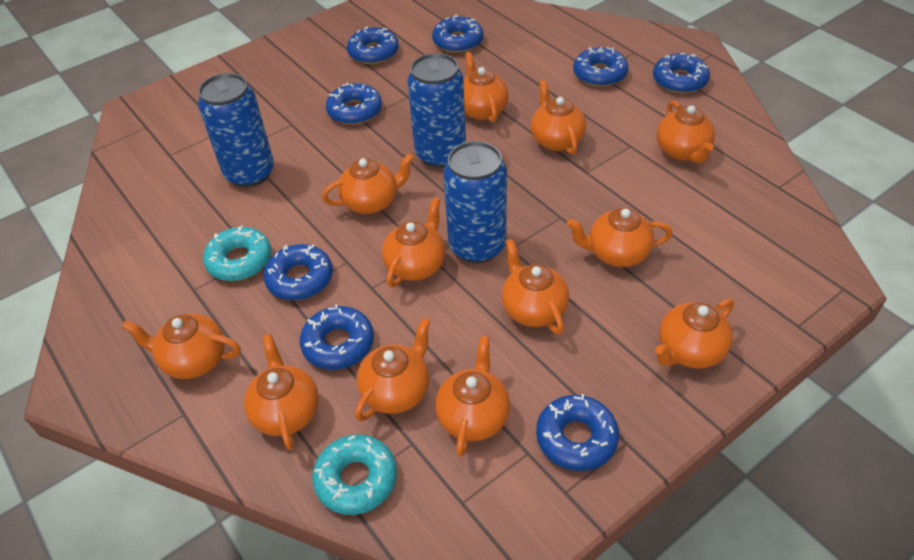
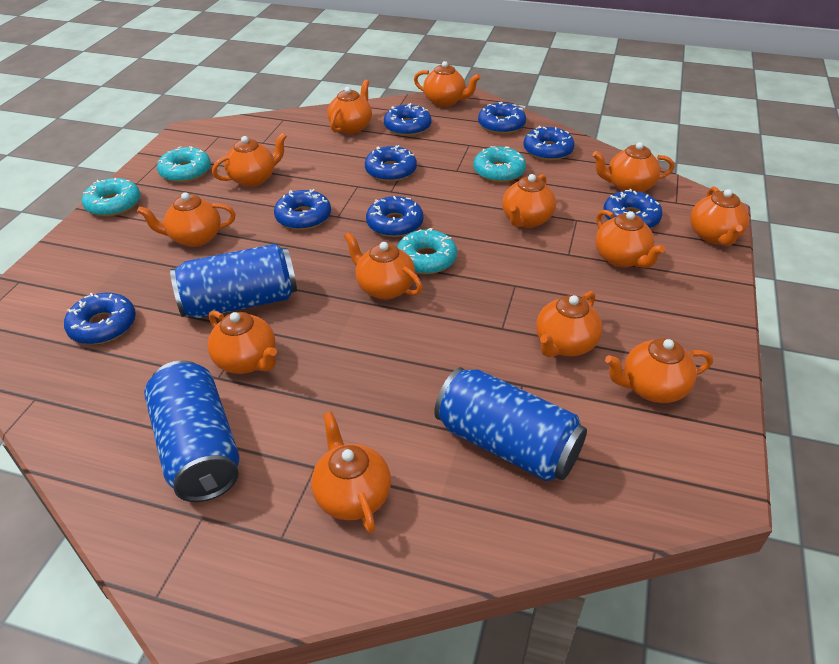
orange teapot: 12 -> 13
turquoise donut: 2 -> 4

